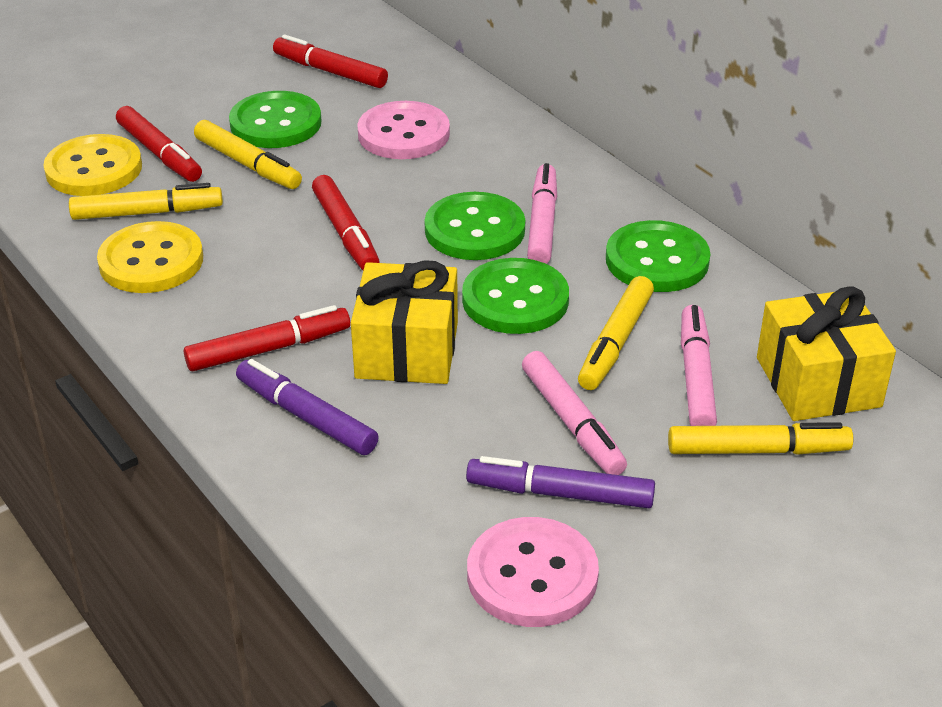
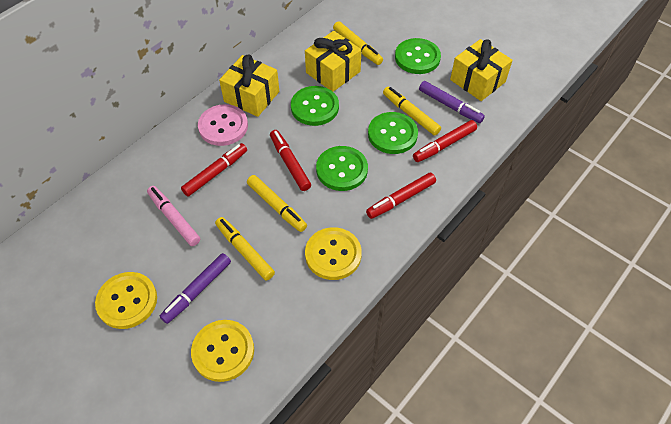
pink button: 2 -> 1
pink marker: 3 -> 1
yellow button: 2 -> 3
yellow gift: 2 -> 3

